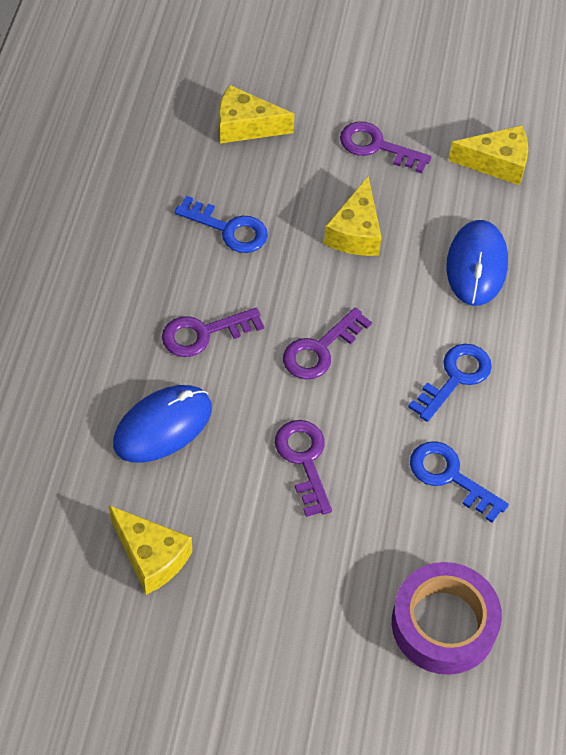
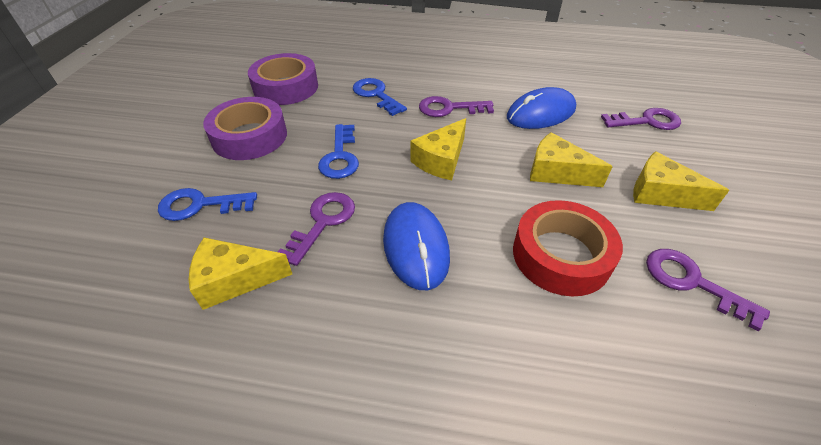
purple tape: 1 -> 2
red tape: 0 -> 1

